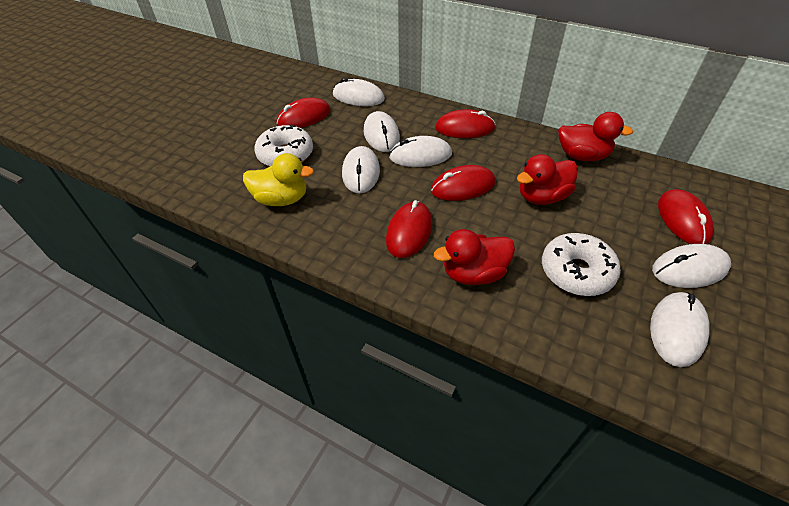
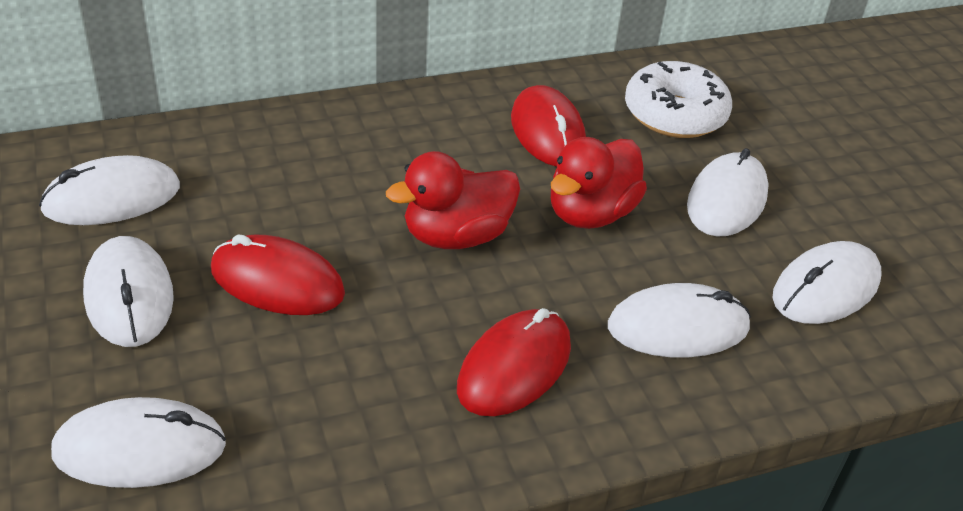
red duck: 3 -> 2
red mouse: 5 -> 3
white donut: 2 -> 1
yellow duck: 1 -> 0

